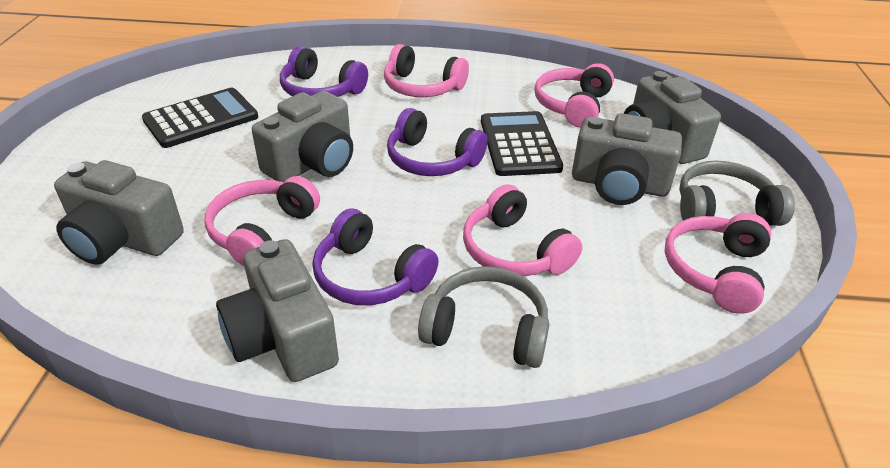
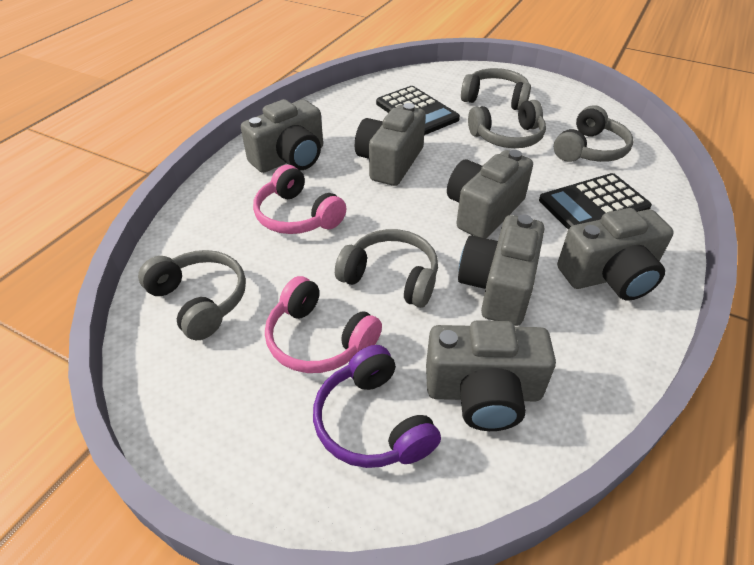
grey camera: 5 -> 6
grey headphones: 2 -> 5
pink headphones: 5 -> 2
purple headphones: 3 -> 1

